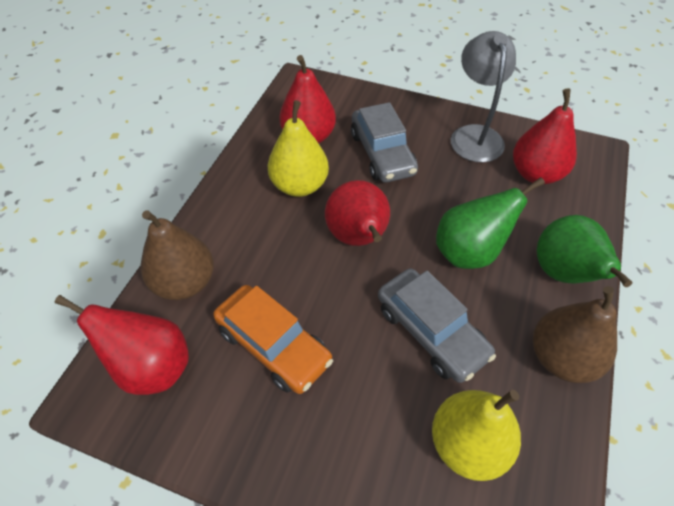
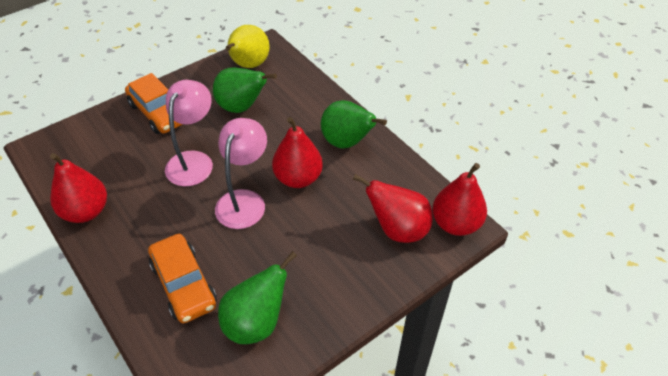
brown pear: 2 -> 0
green pear: 2 -> 3
grey car: 2 -> 0
grey lamp: 1 -> 0
orange car: 1 -> 2
pink lamp: 0 -> 2
yellow pear: 2 -> 1

